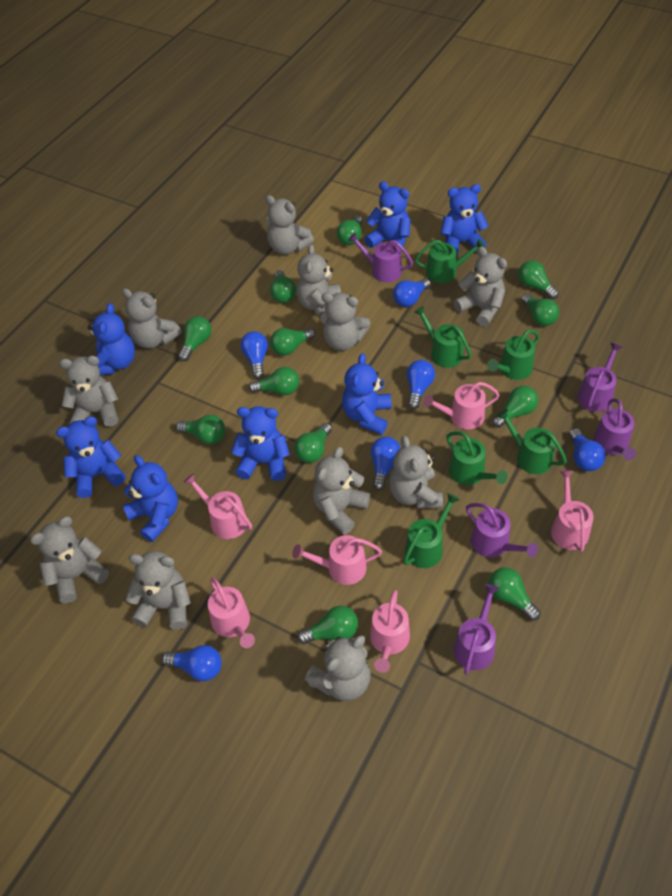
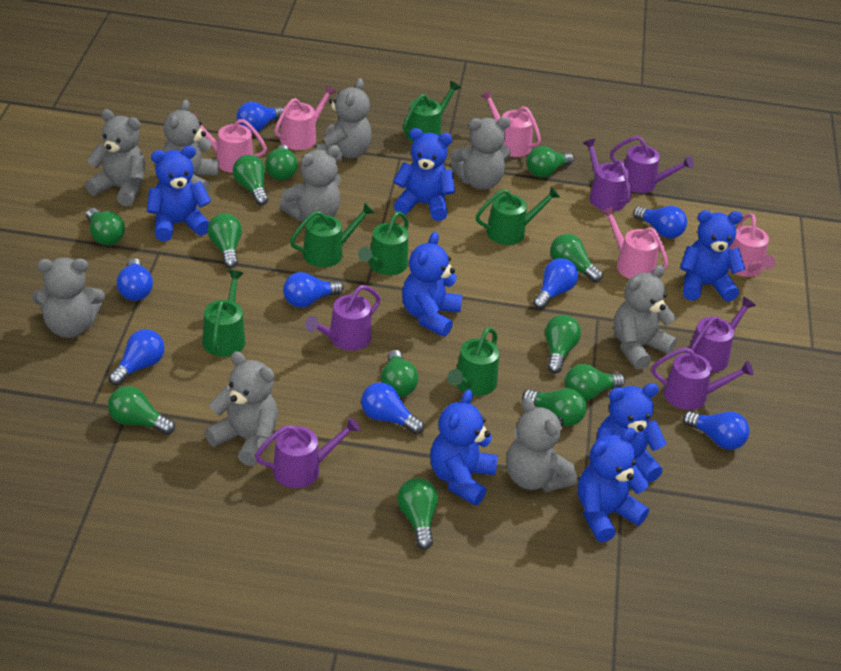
blue light bulb: 6 -> 8
grey teddy bear: 11 -> 9
pink watering can: 6 -> 5
purple watering can: 5 -> 6

